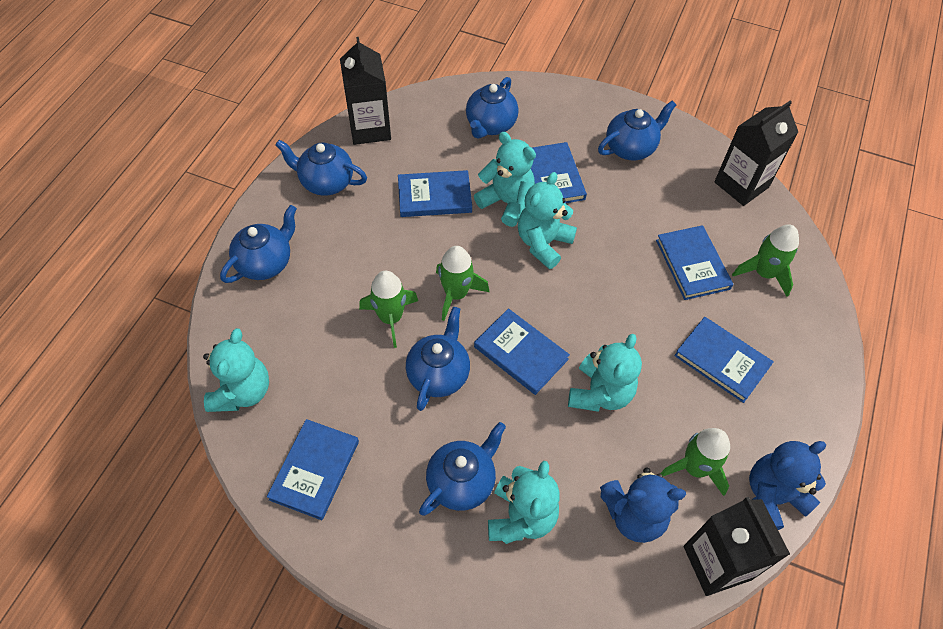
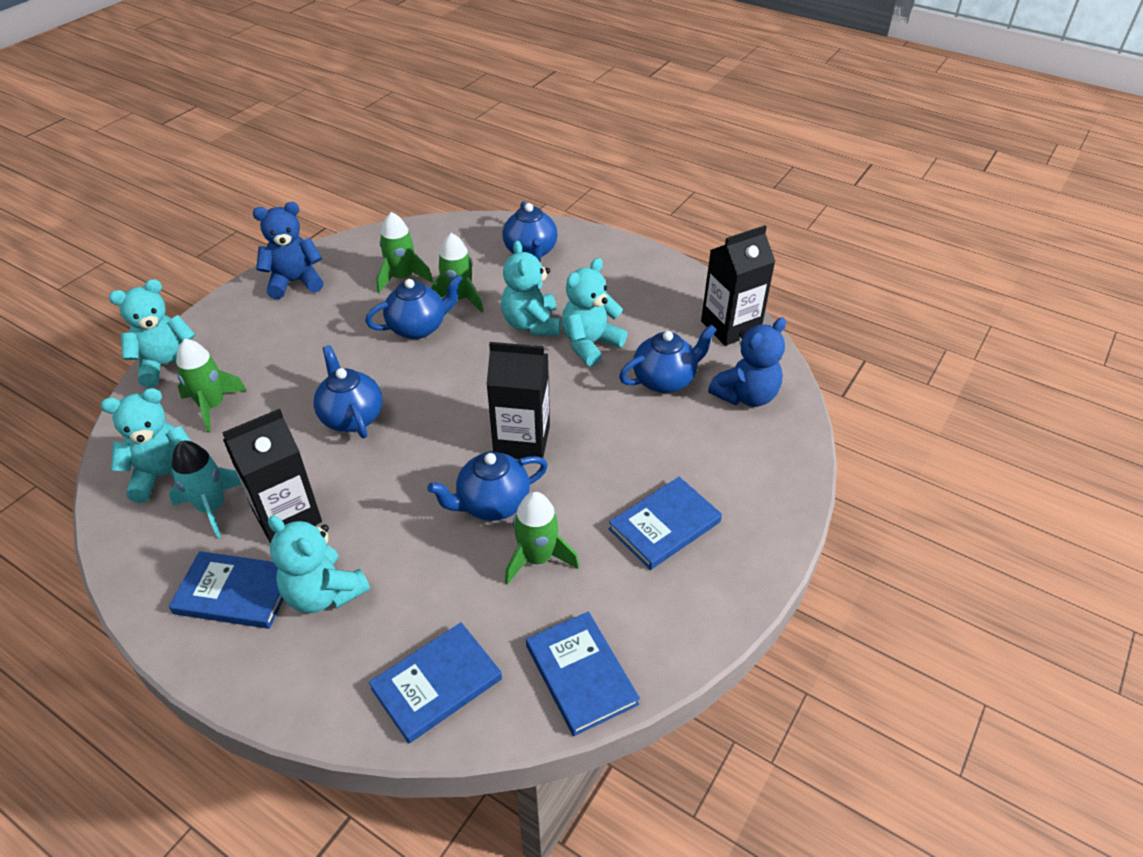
blue book: 6 -> 4
blue teapot: 6 -> 5
turquoise rocket: 0 -> 1

